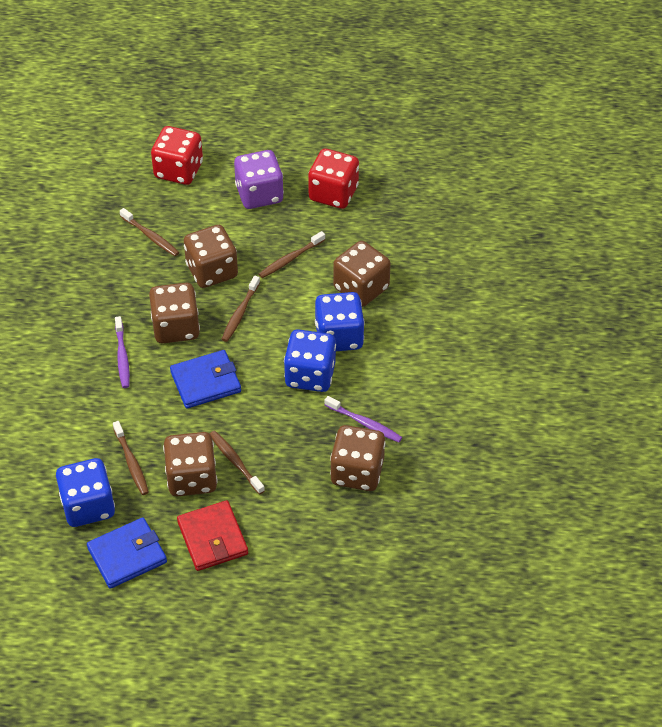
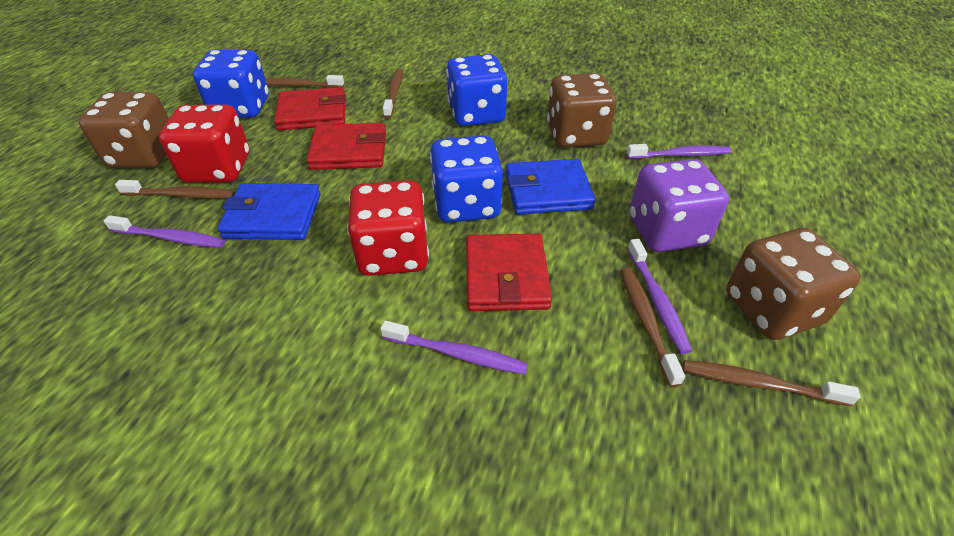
brown dice: 5 -> 3
purple toothbrush: 2 -> 4
red wallet: 1 -> 3

